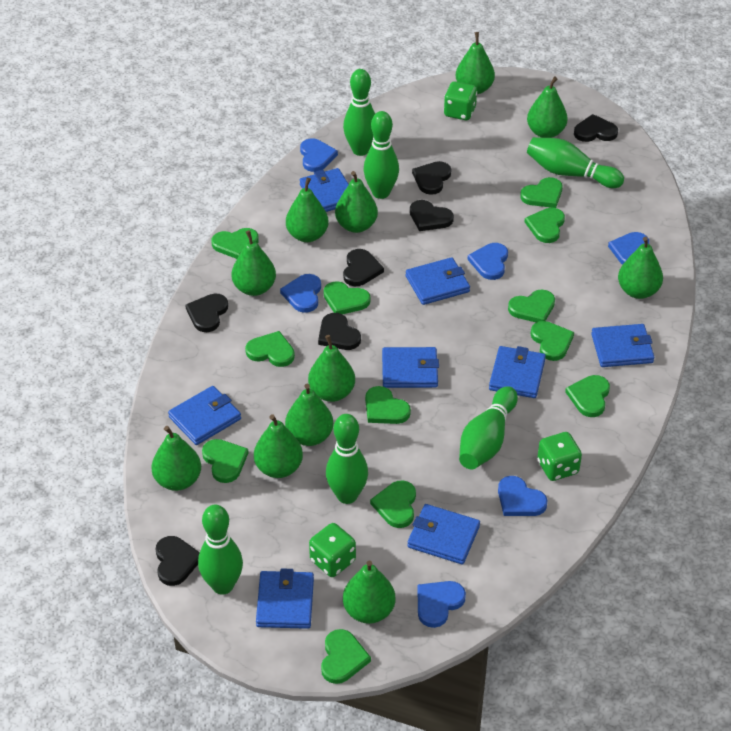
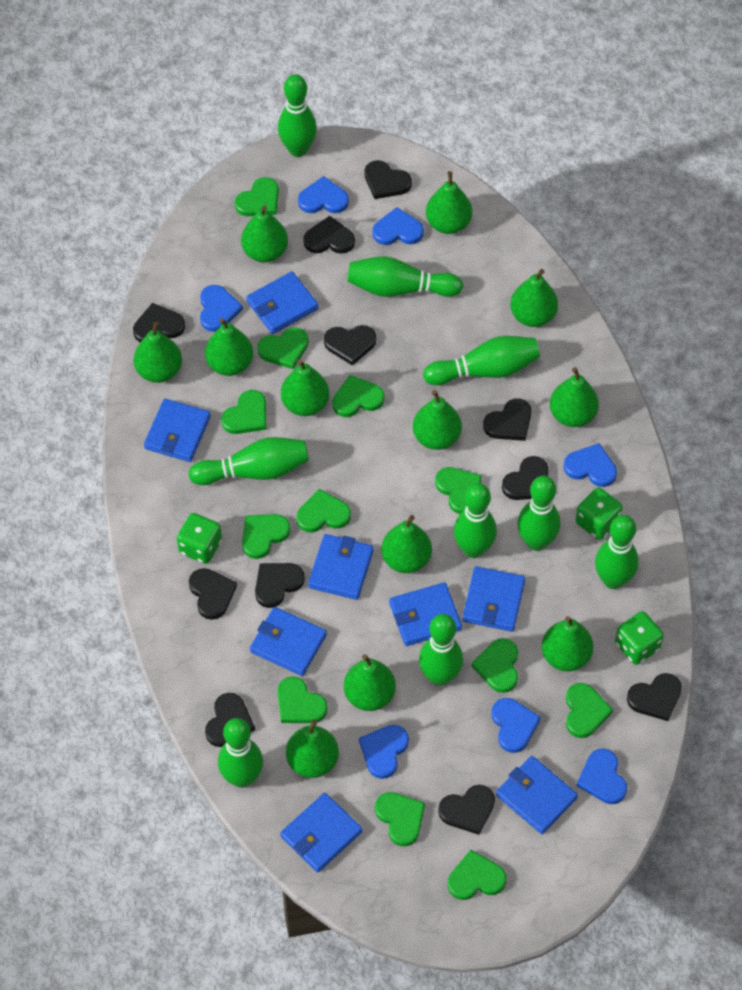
black heart: 7 -> 11
blue heart: 6 -> 7
green bowling pin: 6 -> 9
green pear: 11 -> 12

